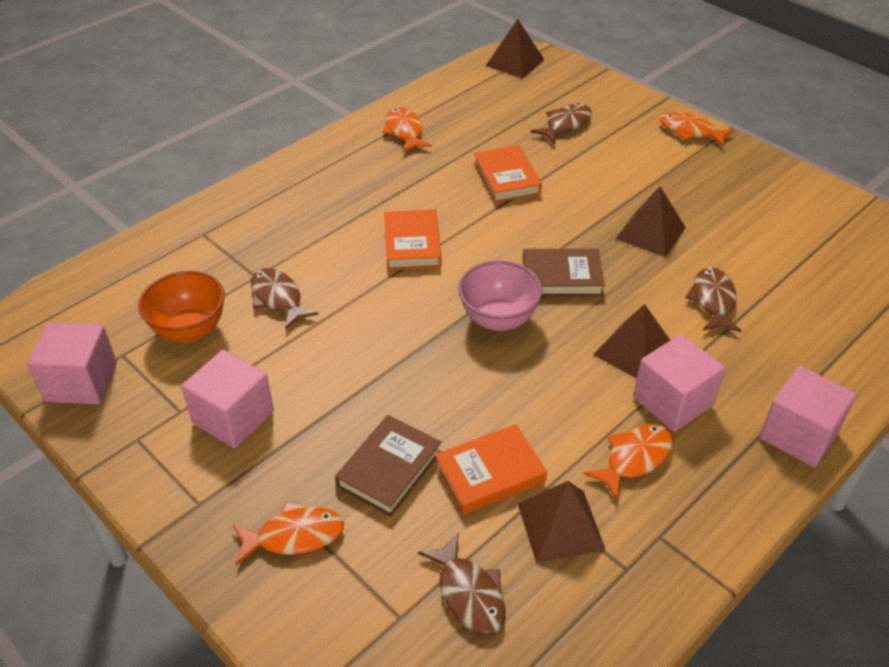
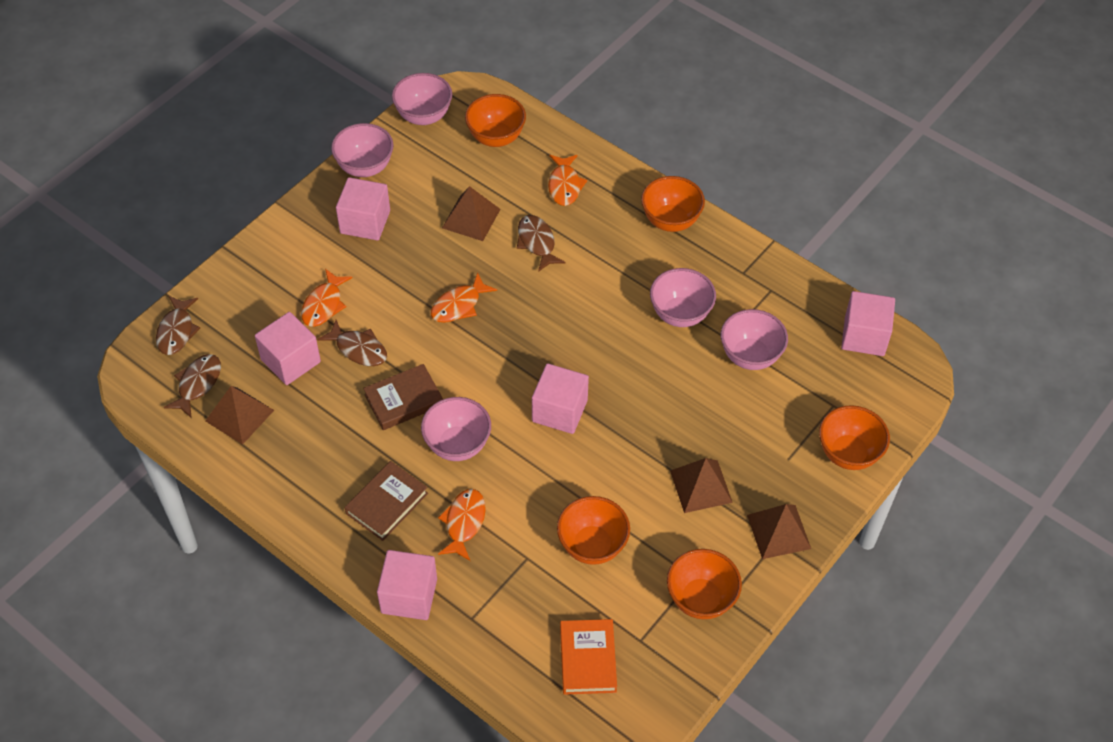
orange book: 3 -> 1
orange bowl: 1 -> 5
pink bowl: 1 -> 5
pink cube: 4 -> 5

